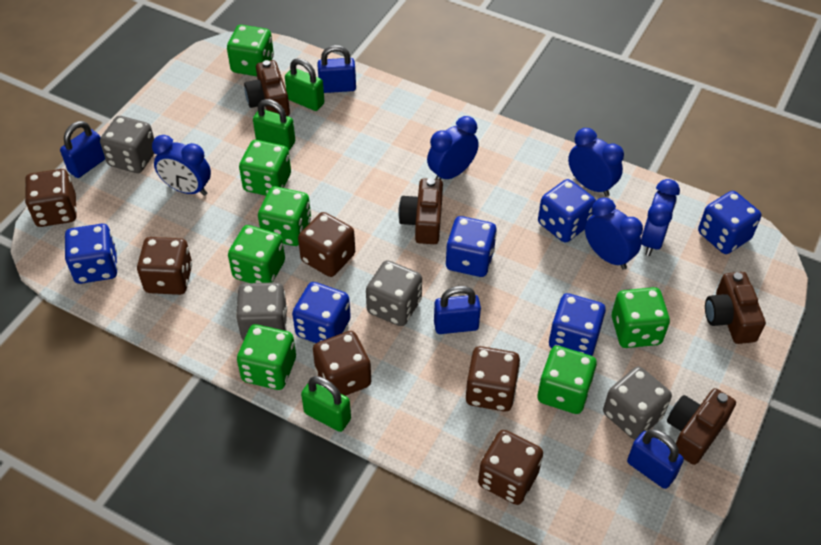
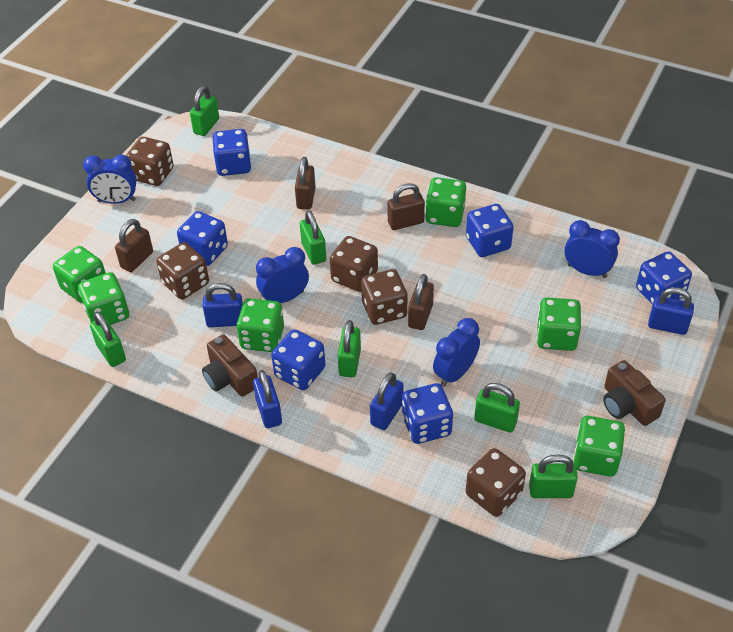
blue clock: 5 -> 4
brown camera: 4 -> 2
brown dice: 6 -> 5
brown padlock: 0 -> 4
green dice: 7 -> 6
green padlock: 3 -> 6
grey dice: 4 -> 0

